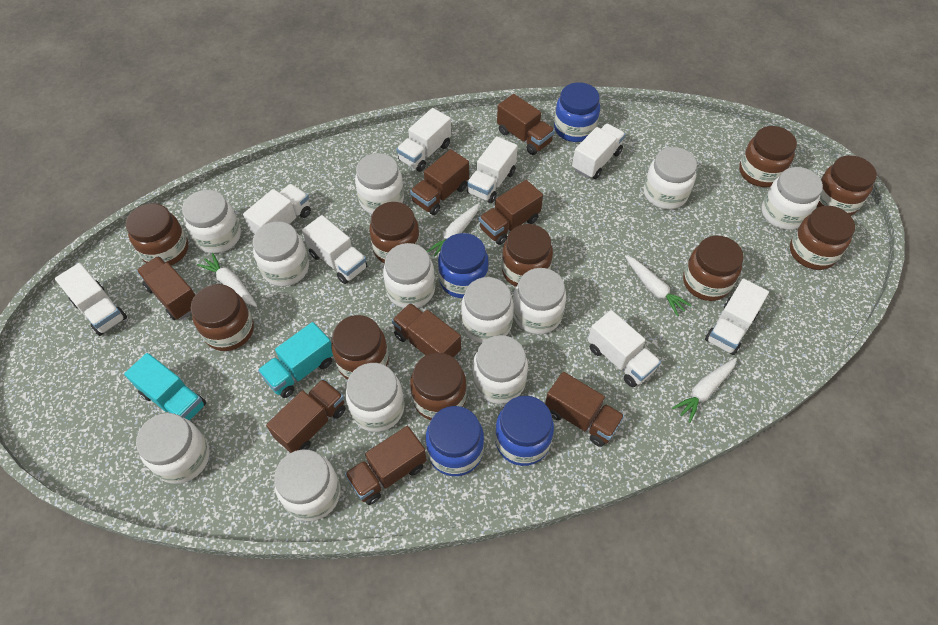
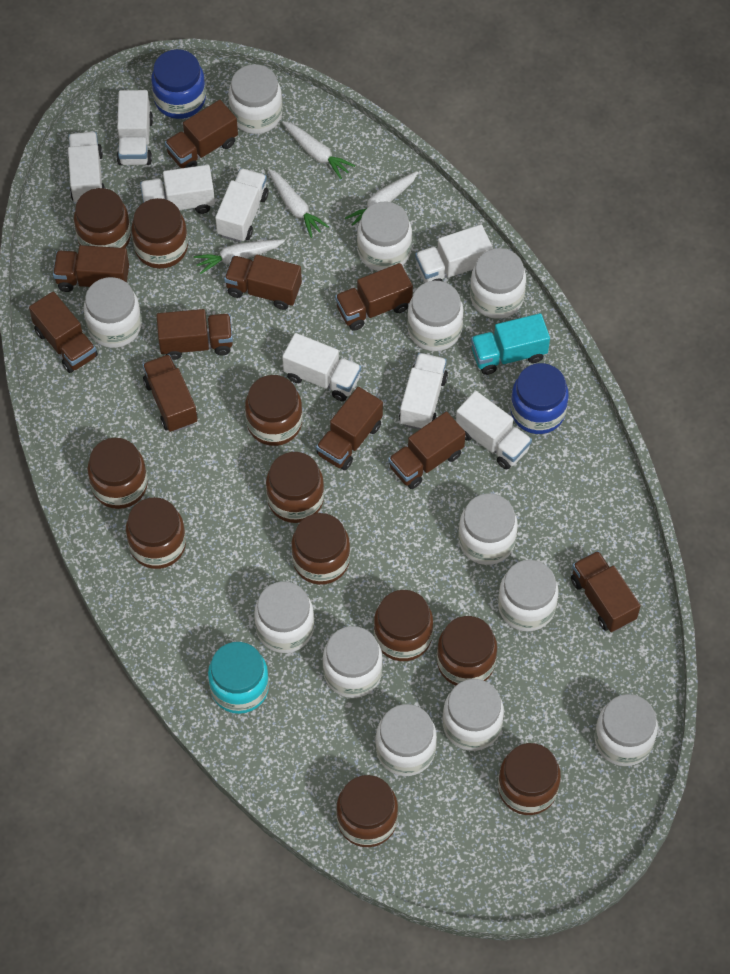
blue jar: 4 -> 2
brown jar: 10 -> 11
brown truck: 8 -> 10
turquoise jar: 0 -> 1
turquoise truck: 2 -> 1

